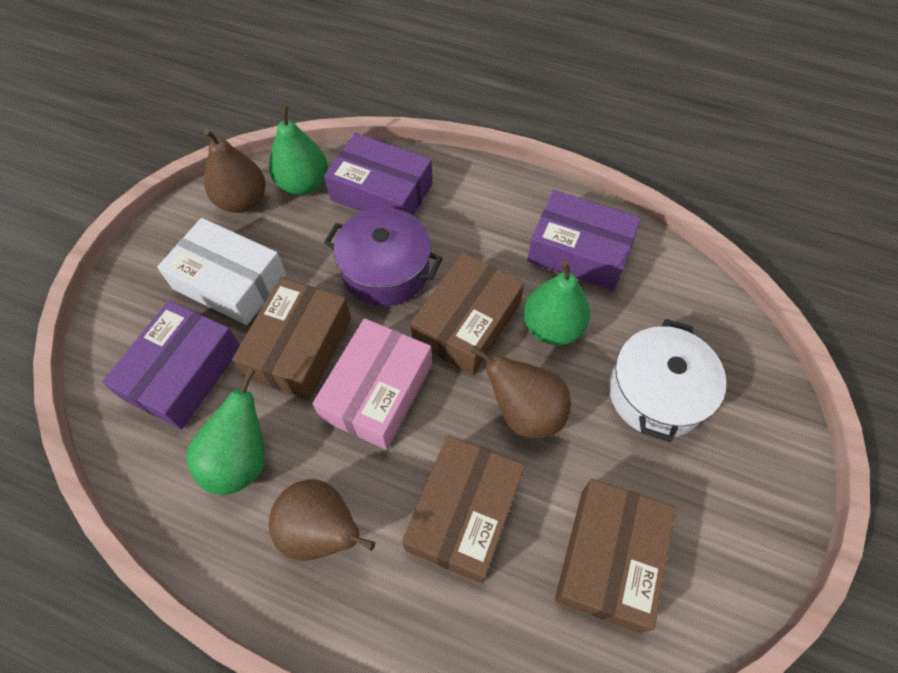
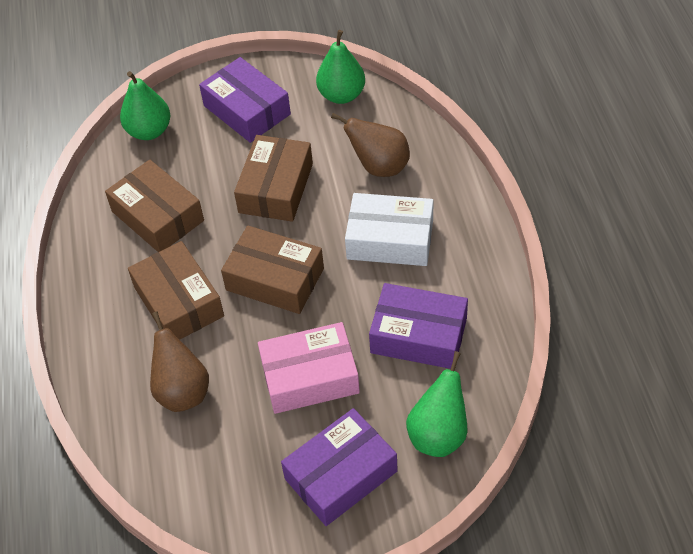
brown pear: 3 -> 2
purple pot: 1 -> 0
white pot: 1 -> 0

